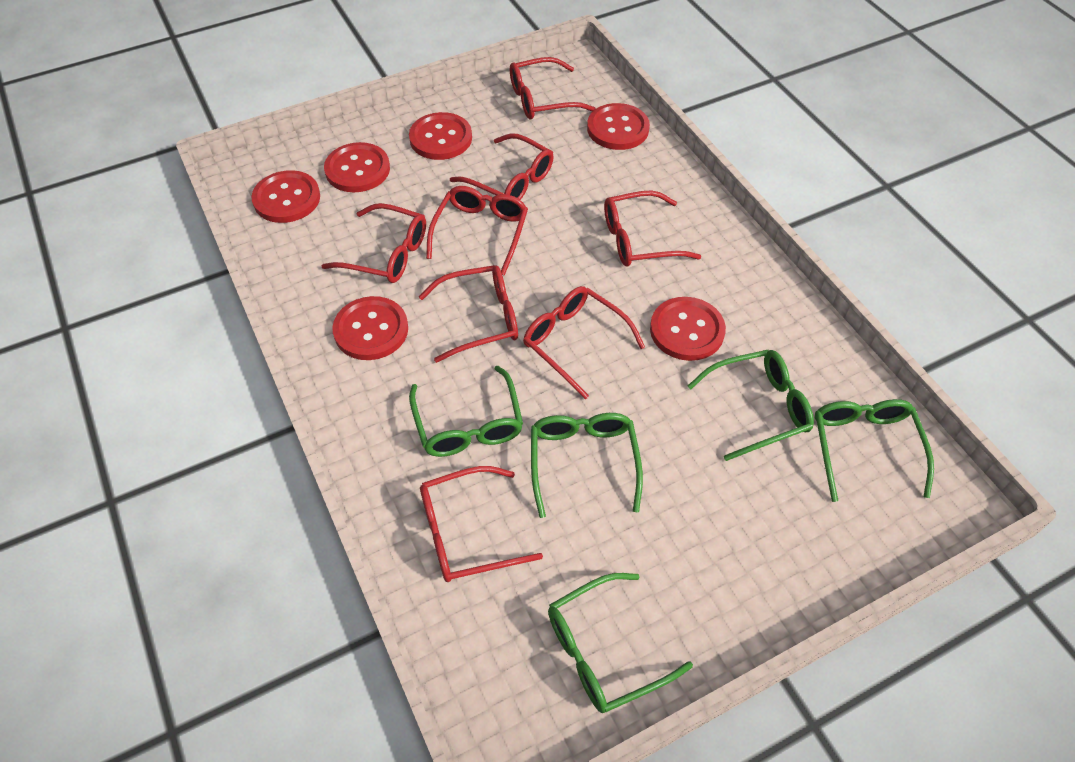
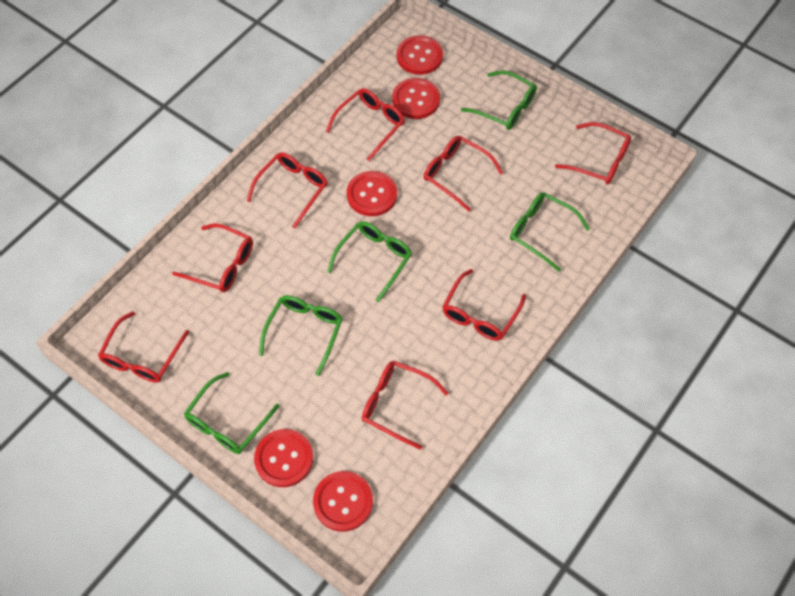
red button: 6 -> 5

